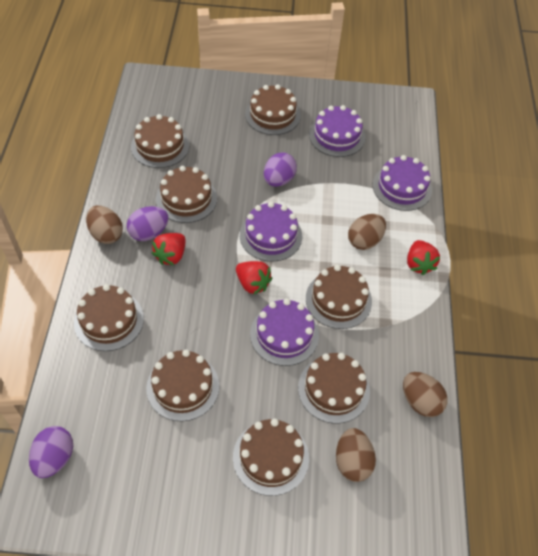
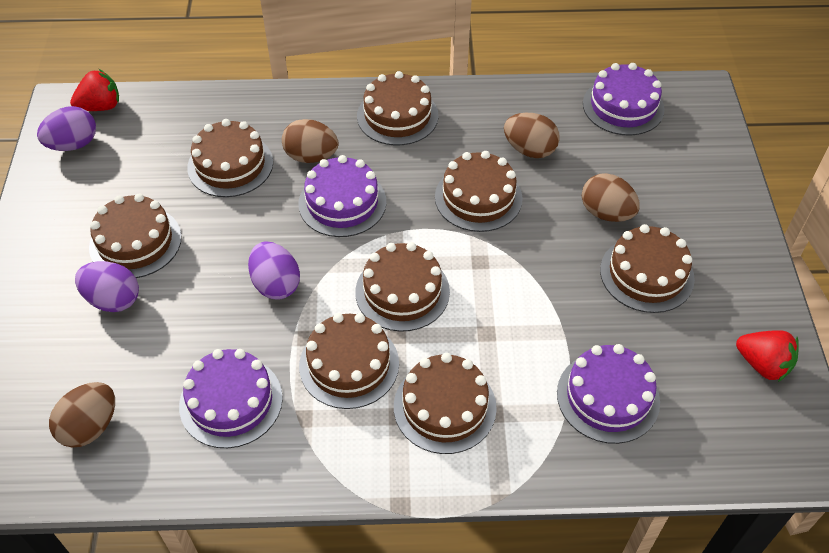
red strawberry: 3 -> 2

